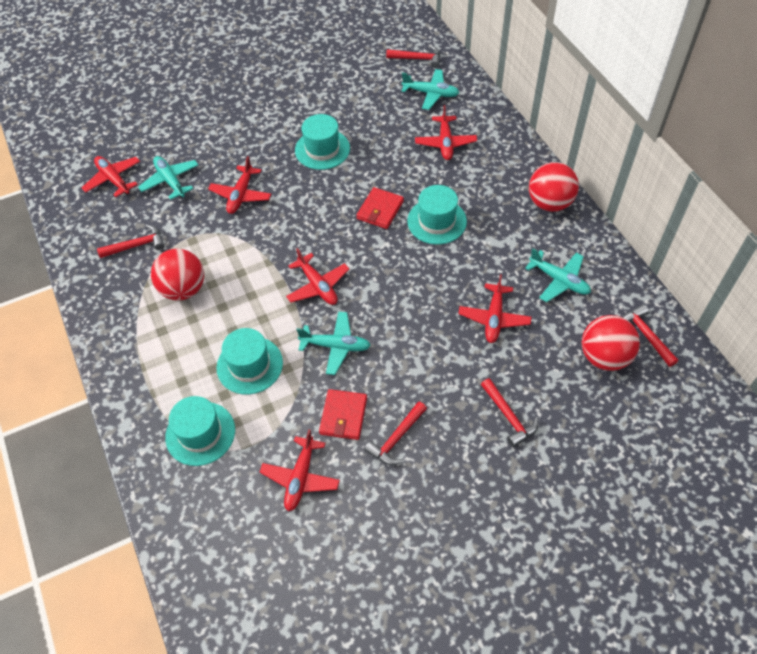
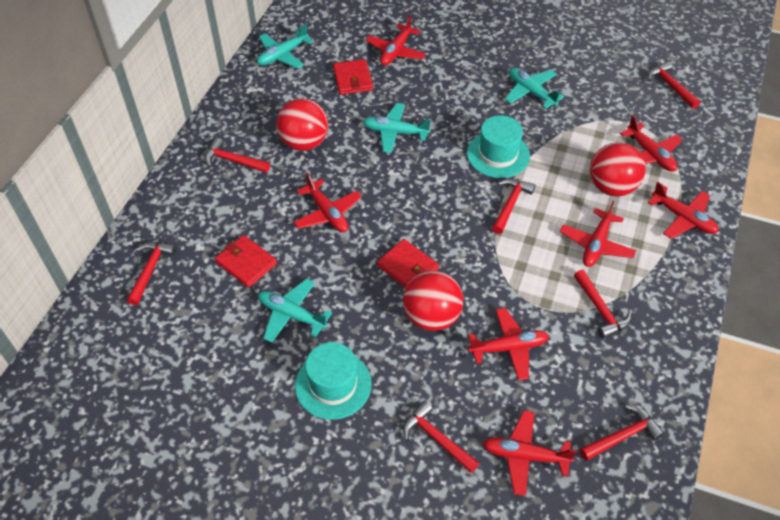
red hammer: 5 -> 7
red plane: 6 -> 7
red wallet: 2 -> 3
turquoise hat: 4 -> 2

